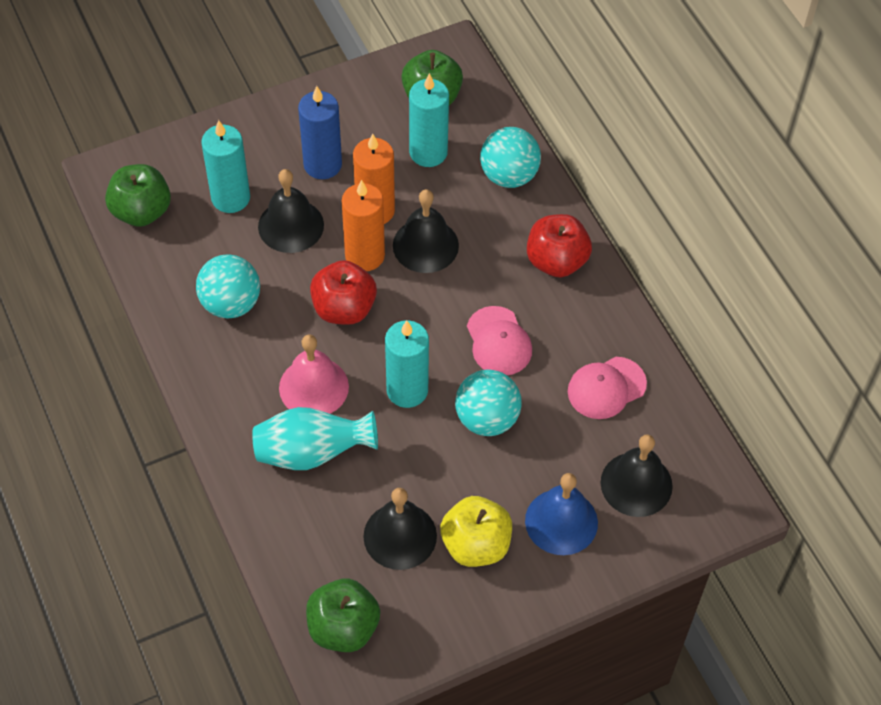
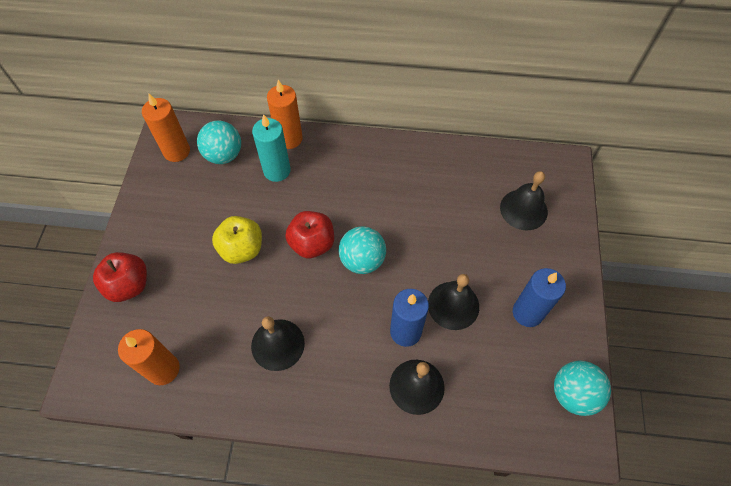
blue bell: 1 -> 0
blue candle: 1 -> 2
green apple: 3 -> 0
orange candle: 2 -> 3
pink bell: 1 -> 0
pink cap: 2 -> 0
turquoise candle: 3 -> 1
turquoise vase: 1 -> 0

